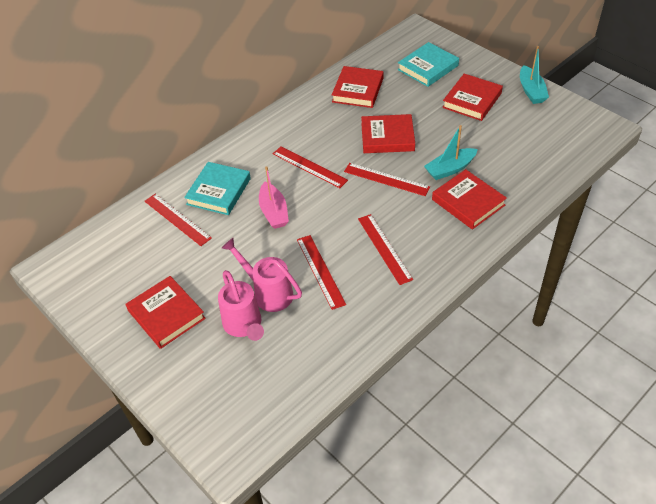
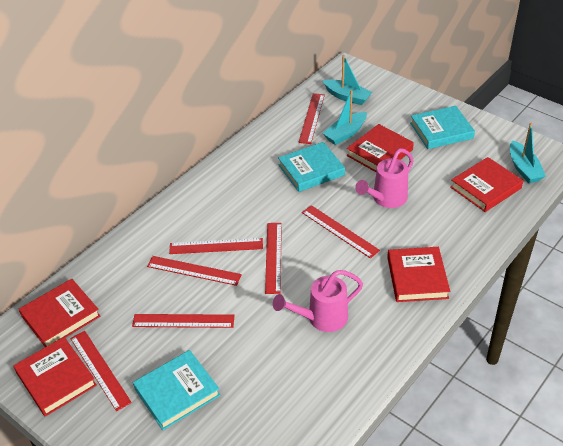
pink boat: 1 -> 0
red ruler: 5 -> 7
turquoise boat: 2 -> 3
turquoise book: 2 -> 3

